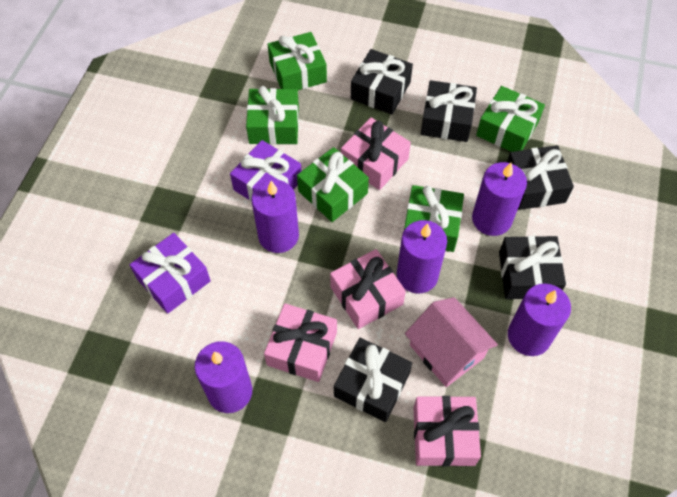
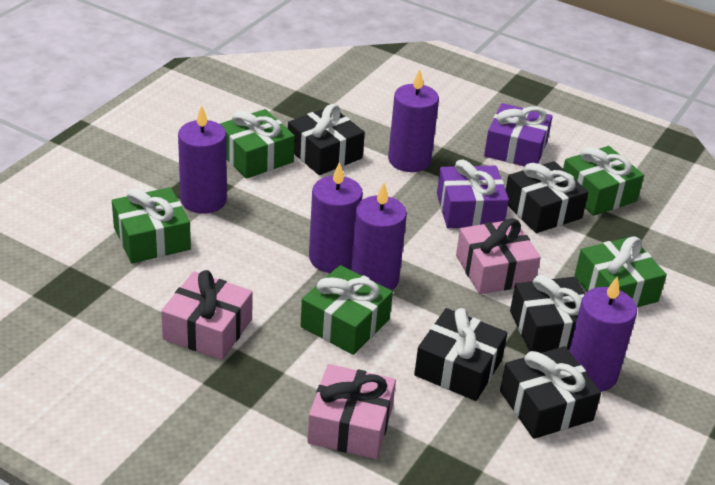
pink gift: 4 -> 3
pink house: 1 -> 0

